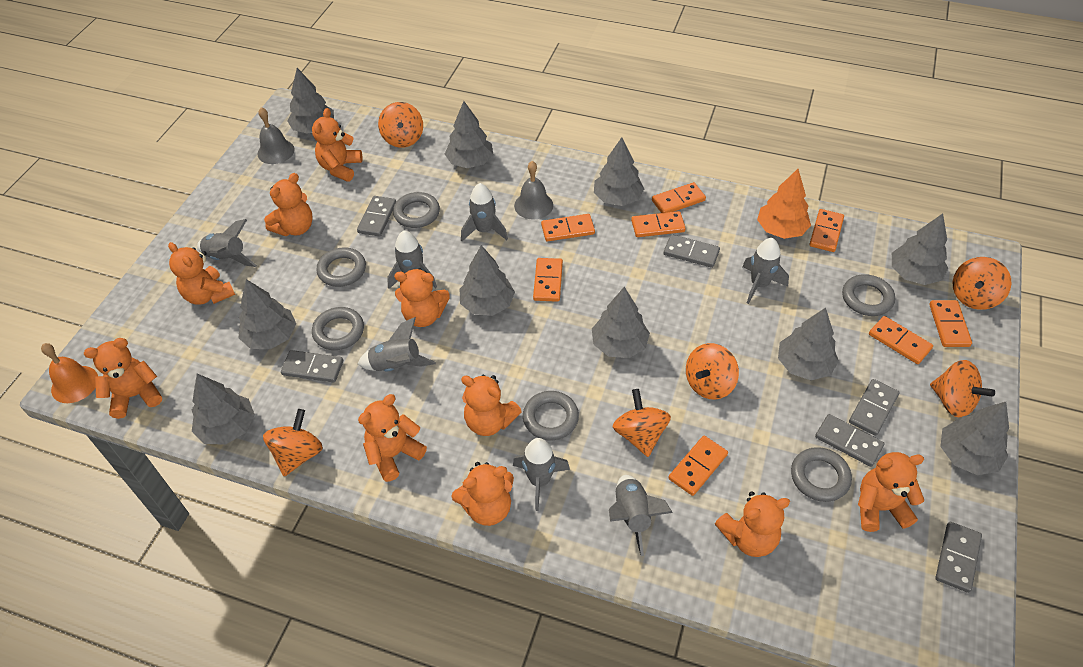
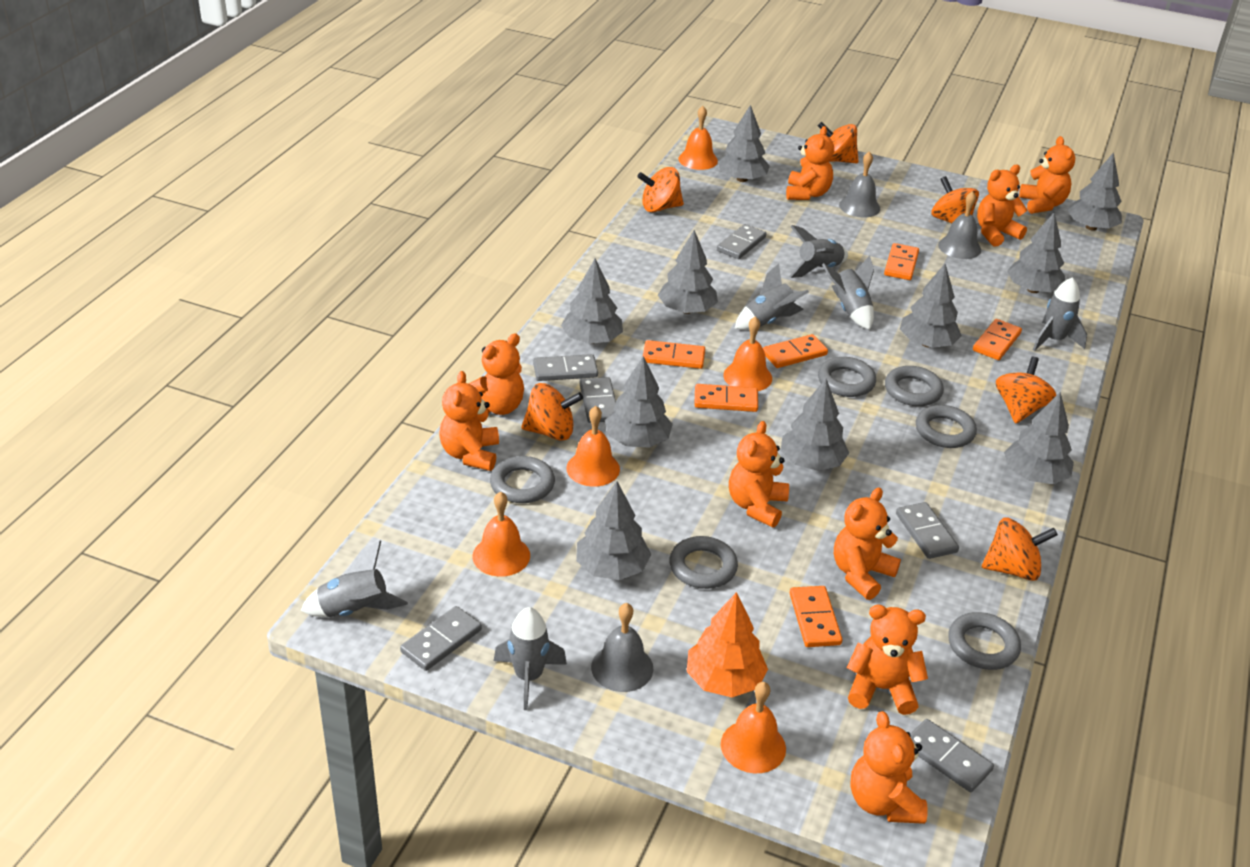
grey bell: 2 -> 3
grey rocket: 7 -> 6
orange bell: 1 -> 5
orange domino: 8 -> 6
orange teddy bear: 10 -> 9

